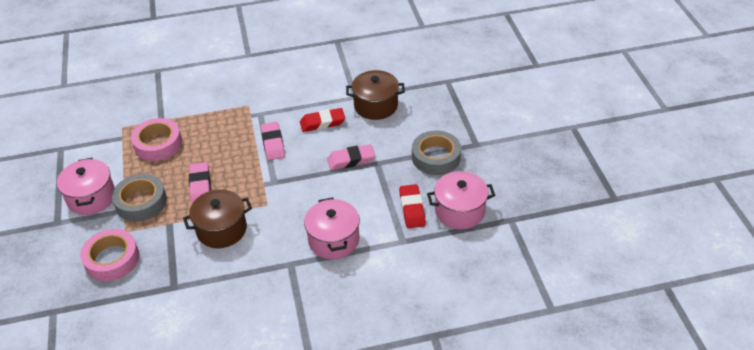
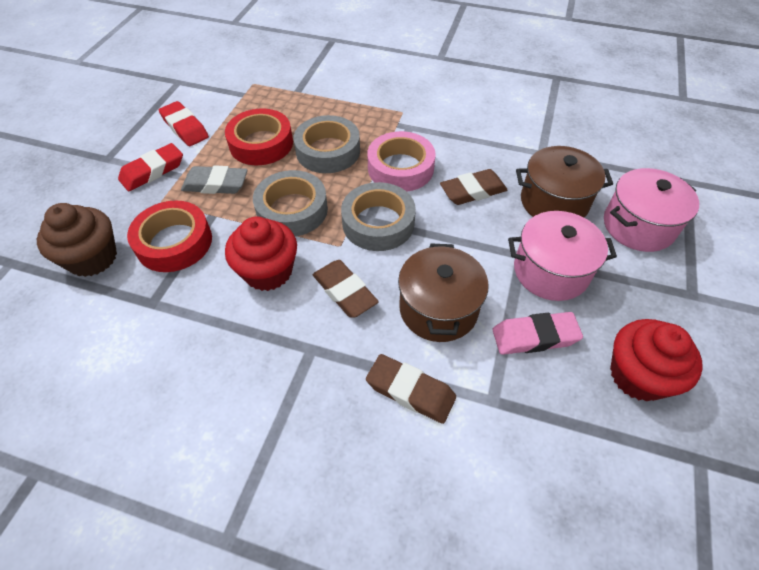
brown cupcake: 0 -> 1
brown eraser: 0 -> 3
grey eraser: 0 -> 1
grey tape: 2 -> 3
pink eraser: 3 -> 1
pink pot: 3 -> 2
pink tape: 2 -> 1
red cupcake: 0 -> 2
red tape: 0 -> 2

